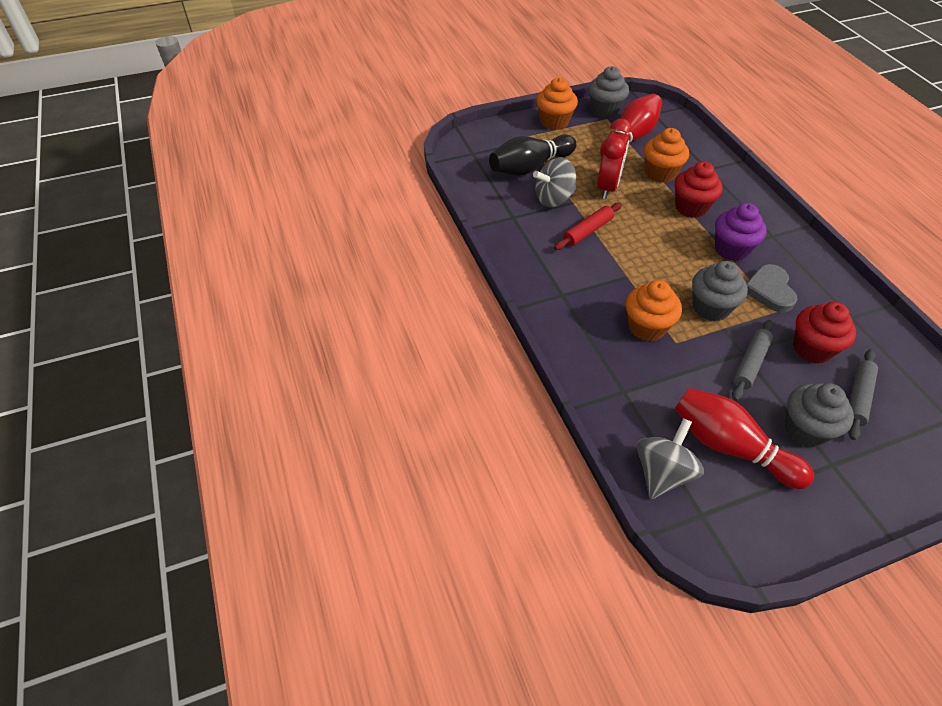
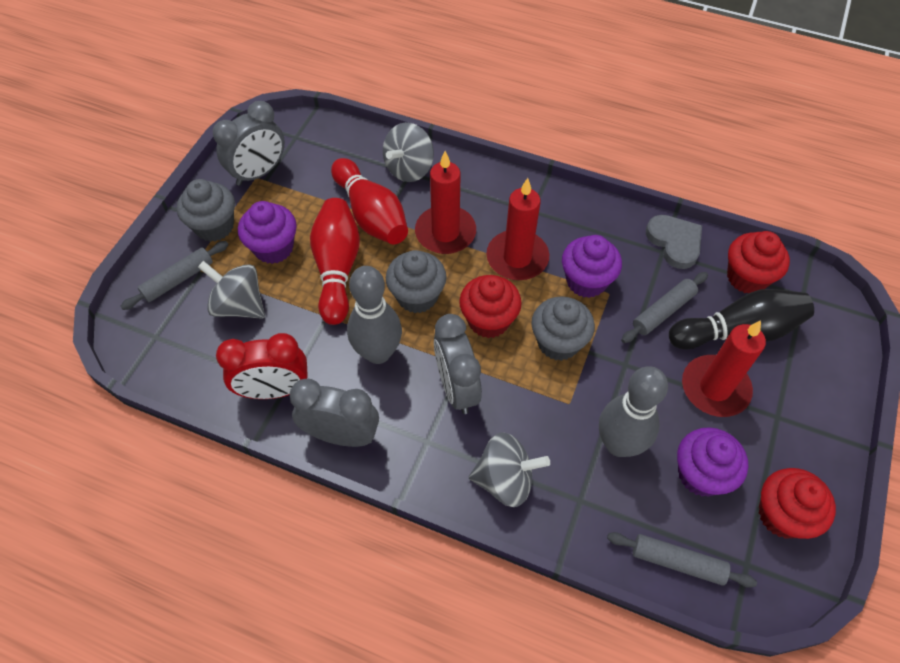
grey bowling pin: 0 -> 2
grey clock: 0 -> 3
grey rolling pin: 2 -> 3
grey spinning top: 2 -> 3
orange cupcake: 3 -> 0
purple cupcake: 1 -> 3
red candle: 0 -> 3
red cupcake: 2 -> 3
red rolling pin: 1 -> 0

